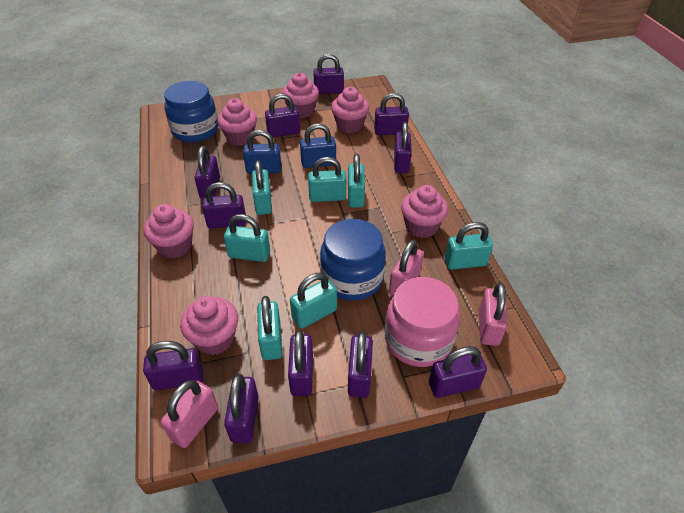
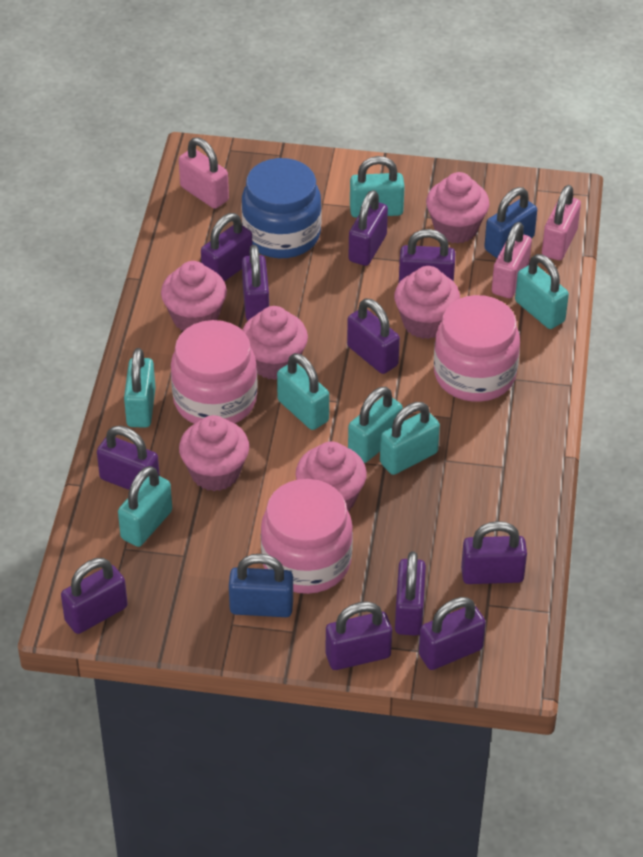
blue jar: 2 -> 1
pink jar: 1 -> 3

